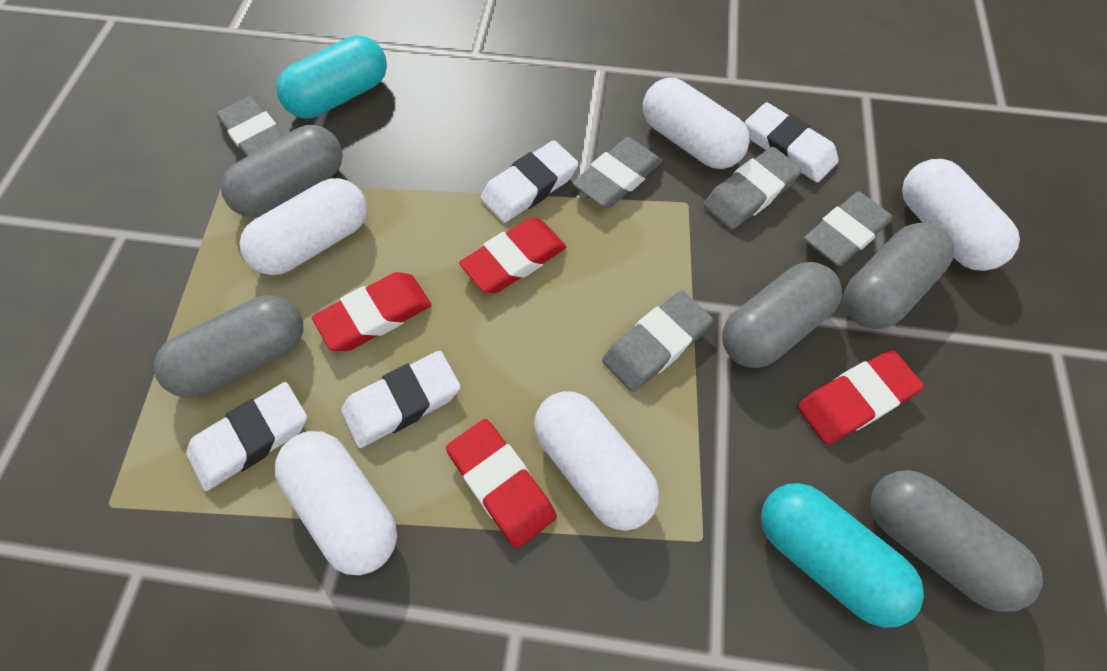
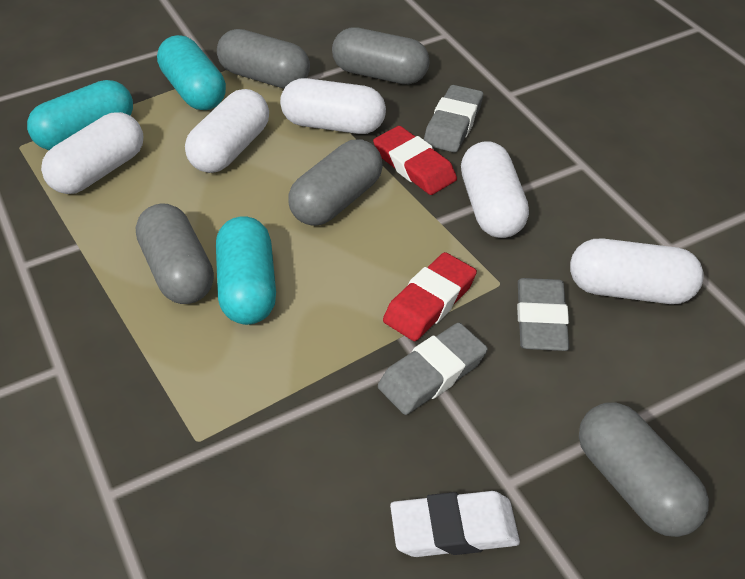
grey eraser: 5 -> 3
red eraser: 4 -> 2
turquoise capsule: 2 -> 3
white eraser: 4 -> 1

